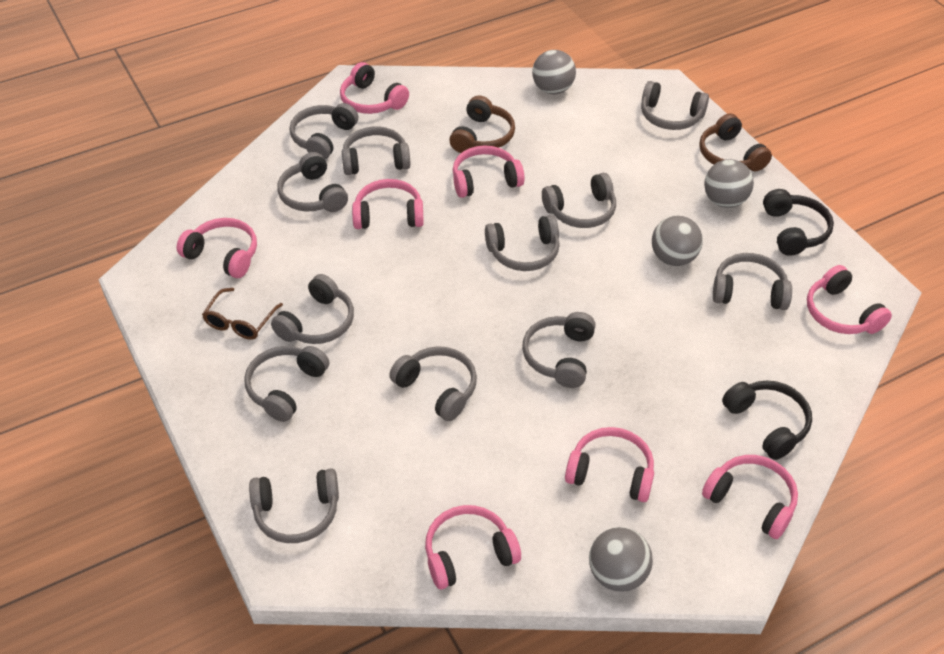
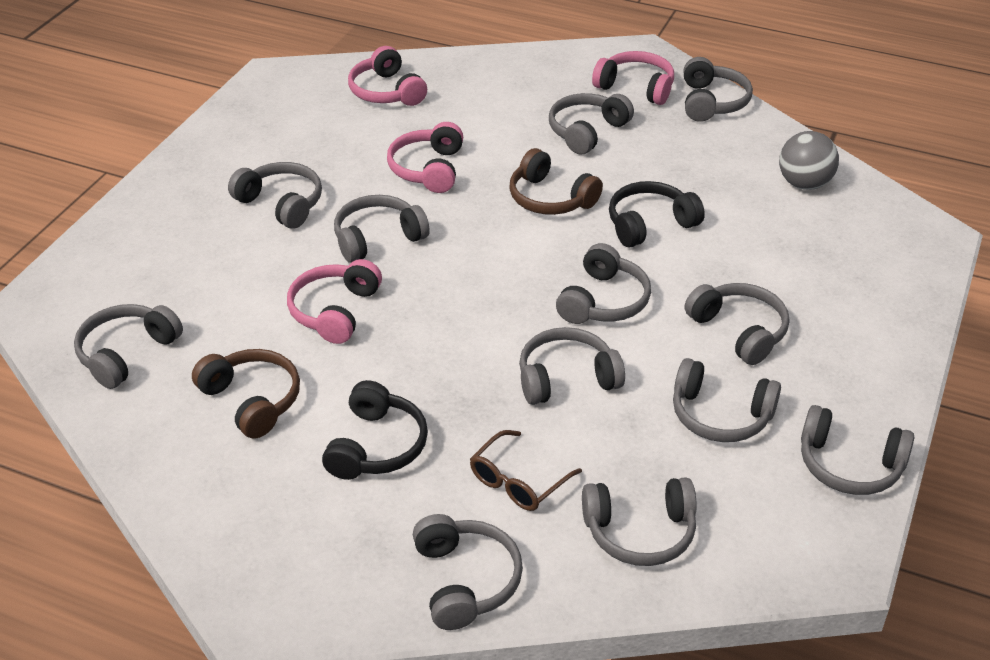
grey ball: 4 -> 1
pink headphones: 8 -> 4

